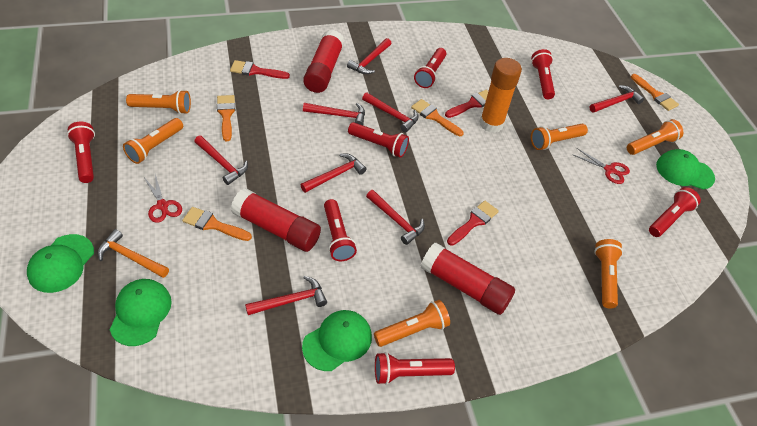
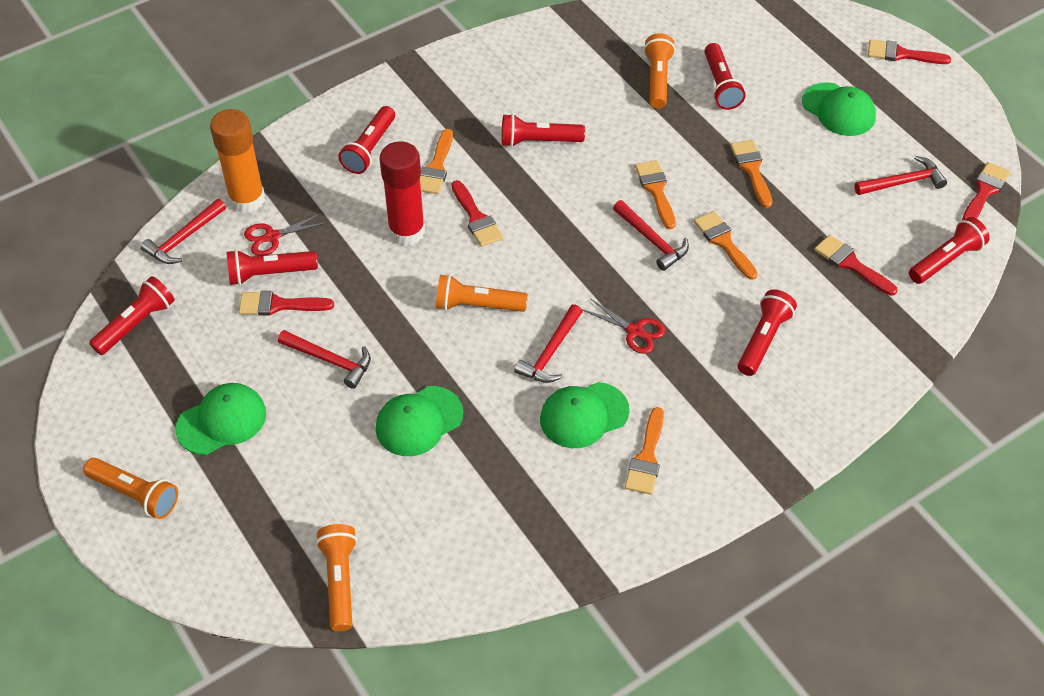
orange brush: 4 -> 5
orange flashlight: 6 -> 4
orange hammer: 1 -> 0
red brush: 3 -> 5
red glue stick: 3 -> 1
red hammer: 8 -> 5

